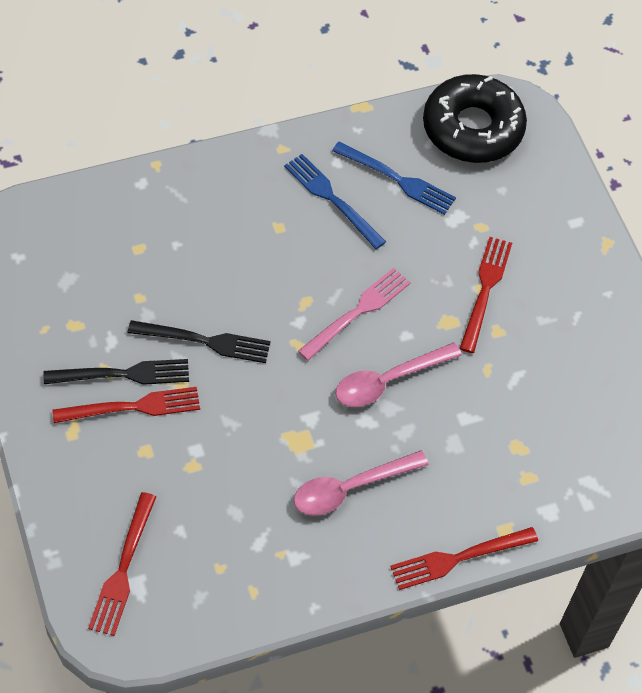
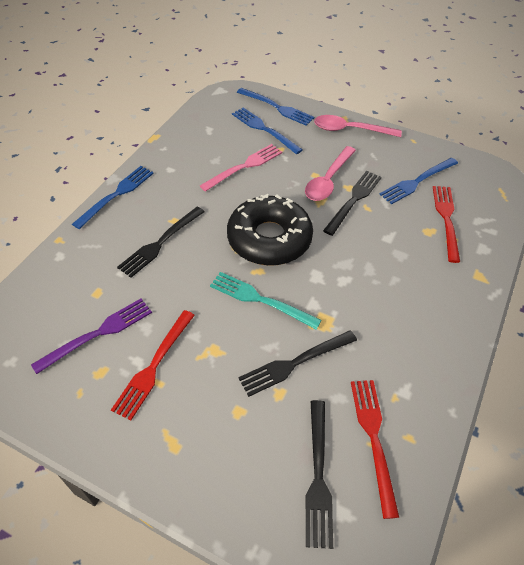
black fork: 2 -> 4
blue fork: 2 -> 4
purple fork: 0 -> 1
red fork: 4 -> 3
turquoise fork: 0 -> 1

